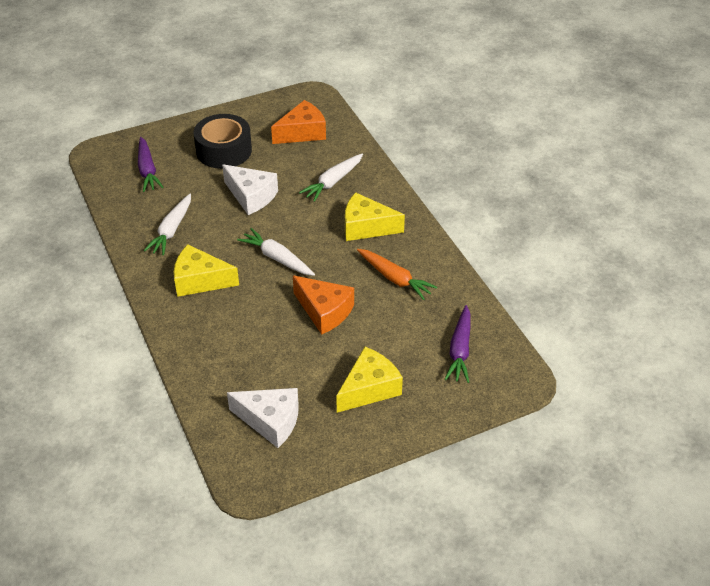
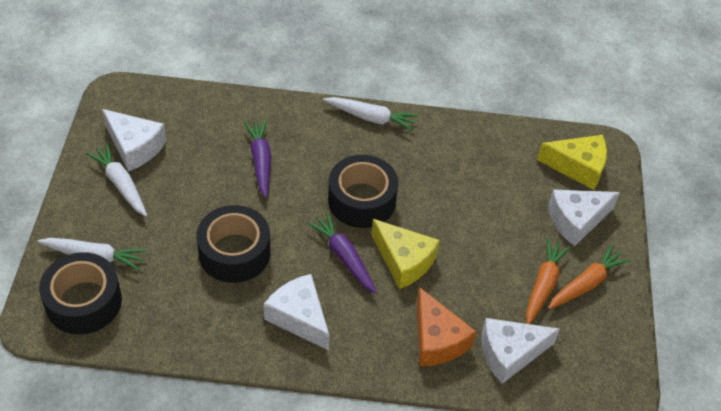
black tape: 1 -> 3
orange carrot: 1 -> 2
orange cheese: 2 -> 1
white cheese: 2 -> 4
yellow cheese: 3 -> 2

